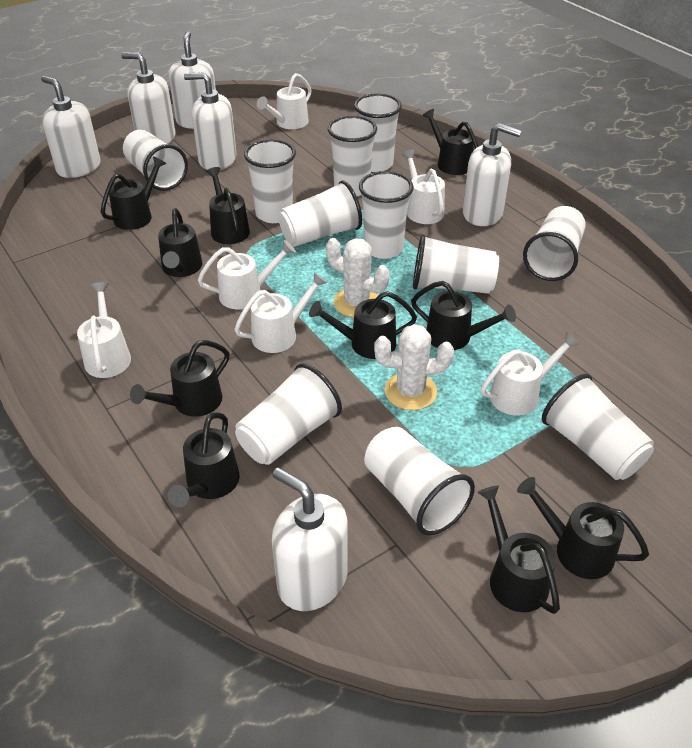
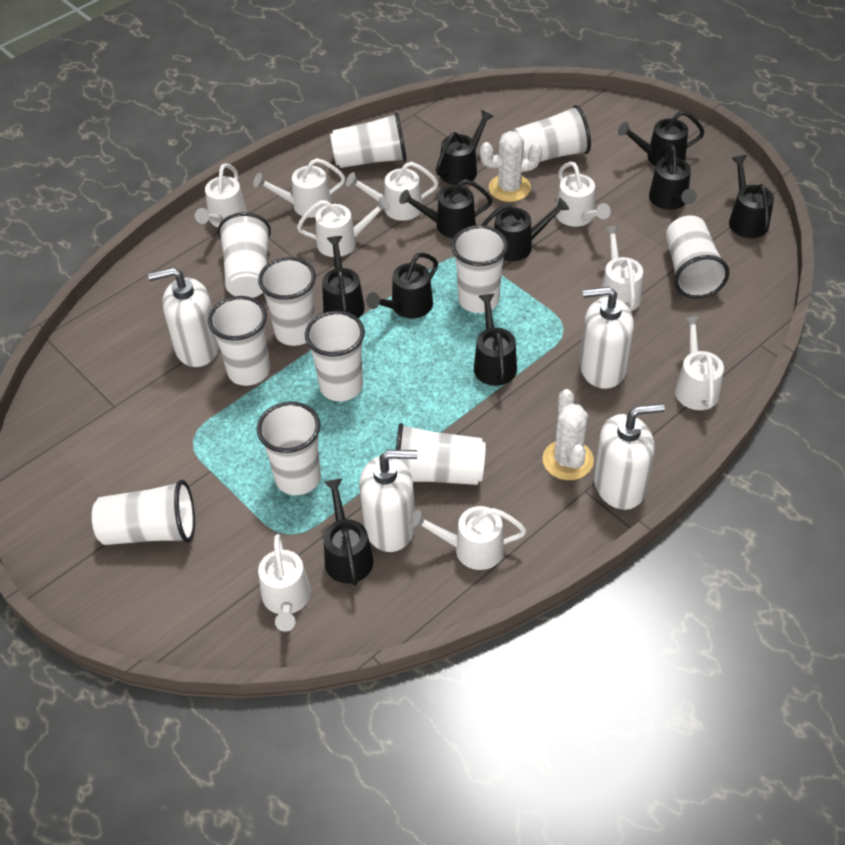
white soap dispenser: 6 -> 4
white watering can: 6 -> 9

